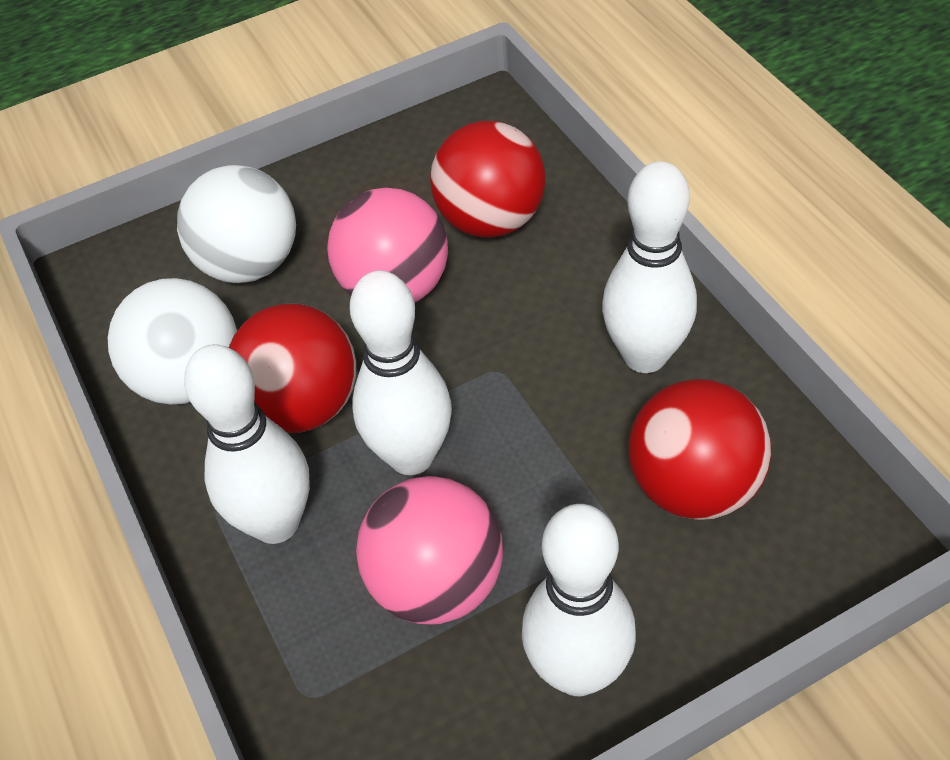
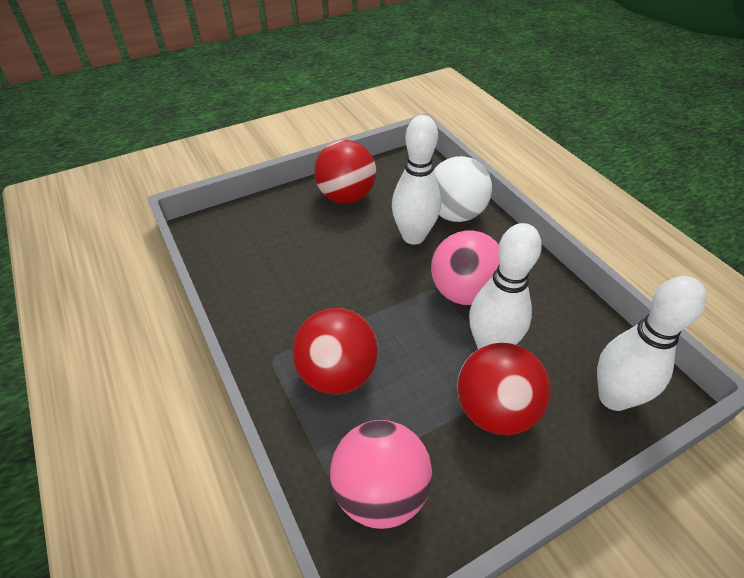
white ball: 2 -> 1
white bowling pin: 4 -> 3

